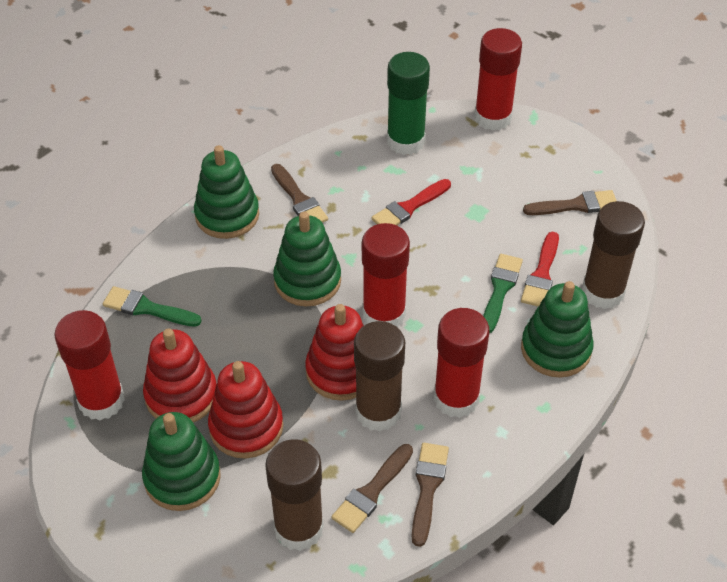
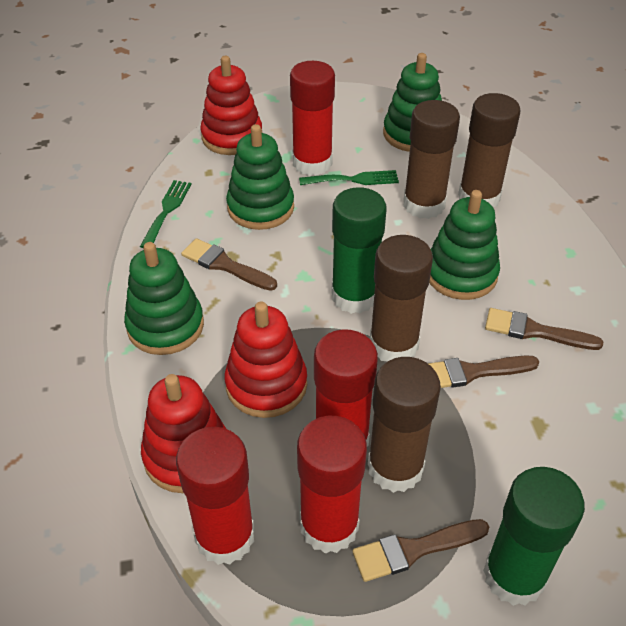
brown glue stick: 3 -> 4
green brush: 2 -> 0
green fork: 0 -> 2
green glue stick: 1 -> 2
red brush: 2 -> 0

